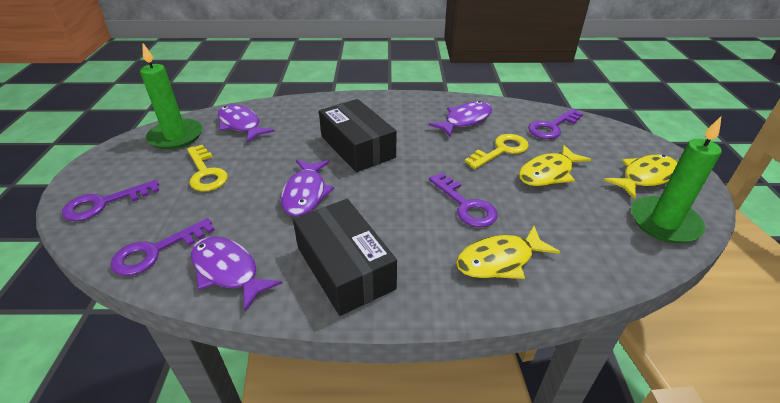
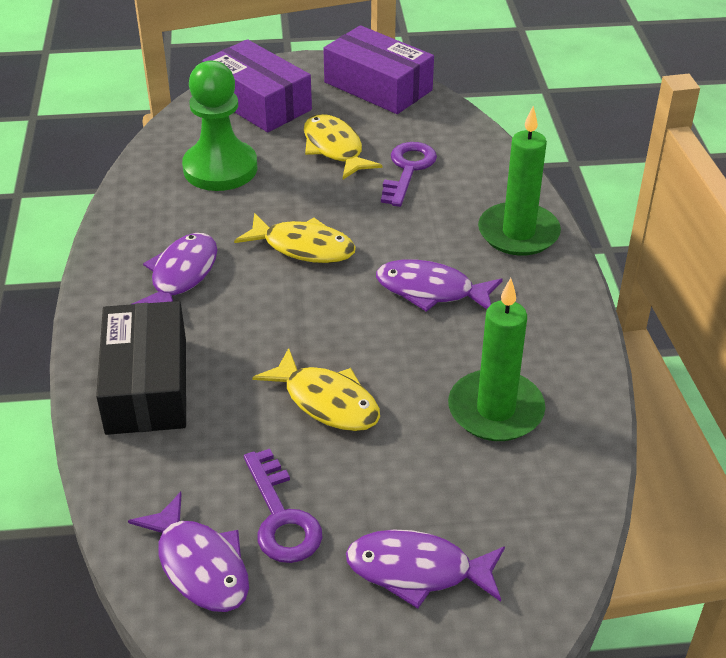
black box: 2 -> 1
green pawn: 0 -> 1
purple box: 0 -> 2
purple key: 4 -> 2
yellow key: 2 -> 0

